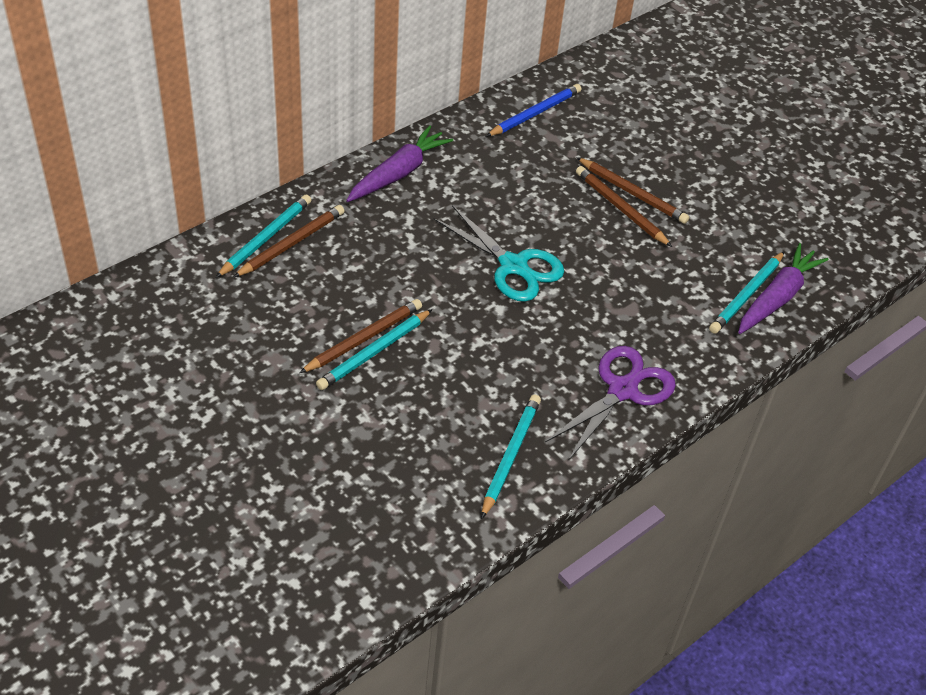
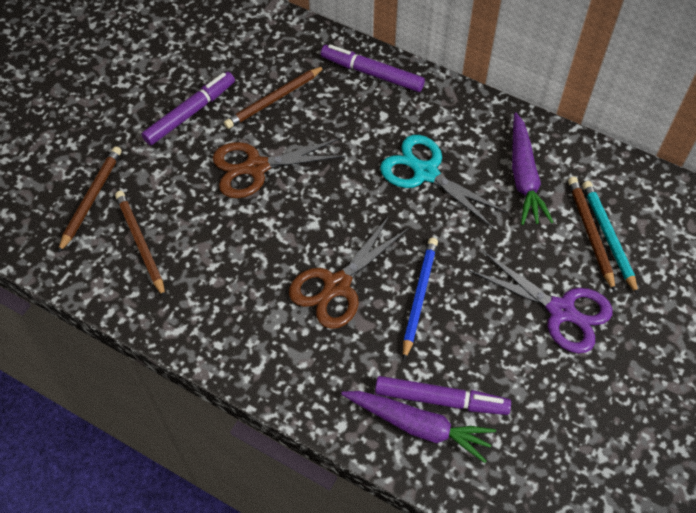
brown scissors: 0 -> 2
purple marker: 0 -> 3
turquoise pencil: 4 -> 1

